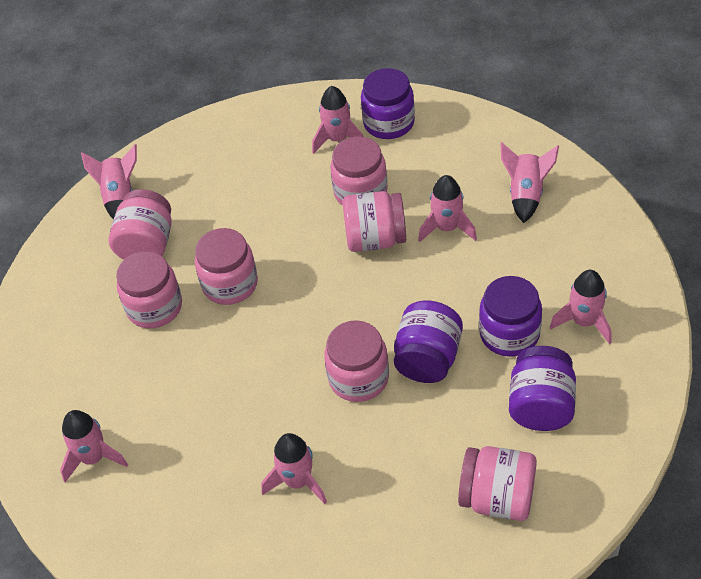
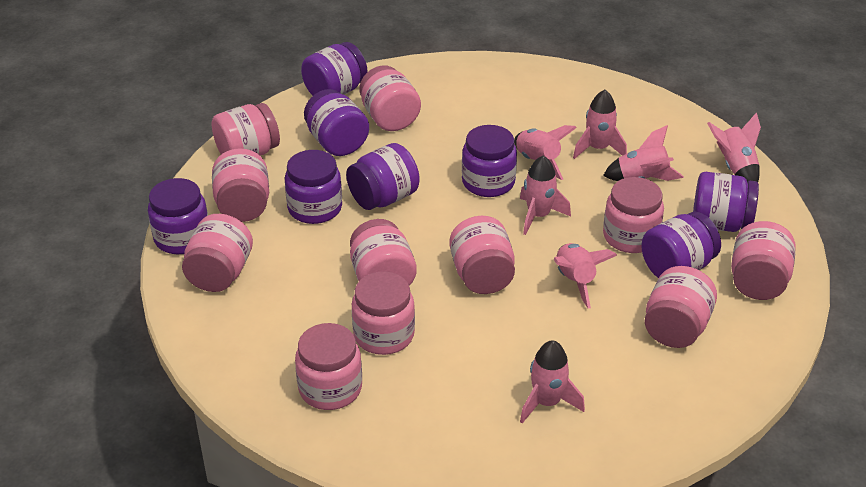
pink jar: 7 -> 11
purple jar: 4 -> 8

